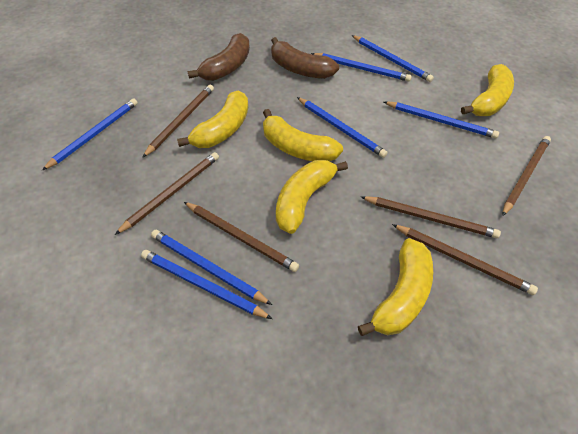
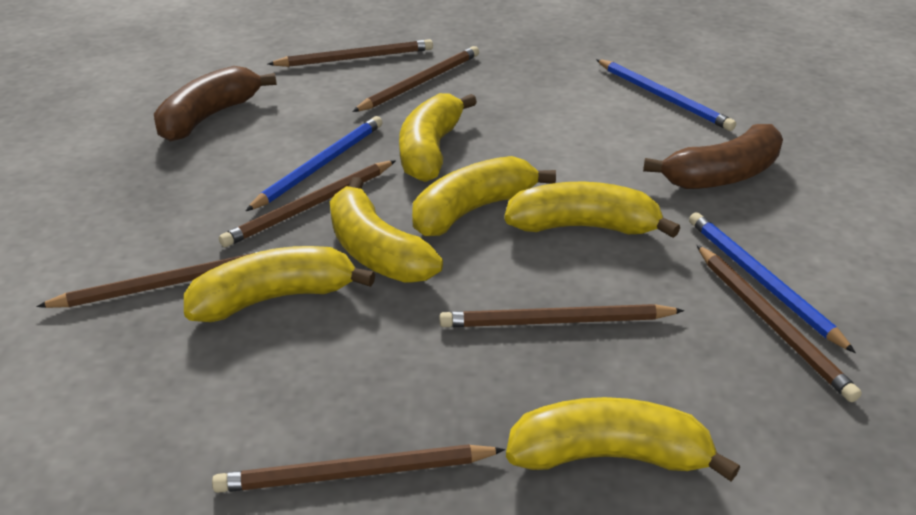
blue pencil: 7 -> 3
brown pencil: 6 -> 7
yellow banana: 5 -> 6

